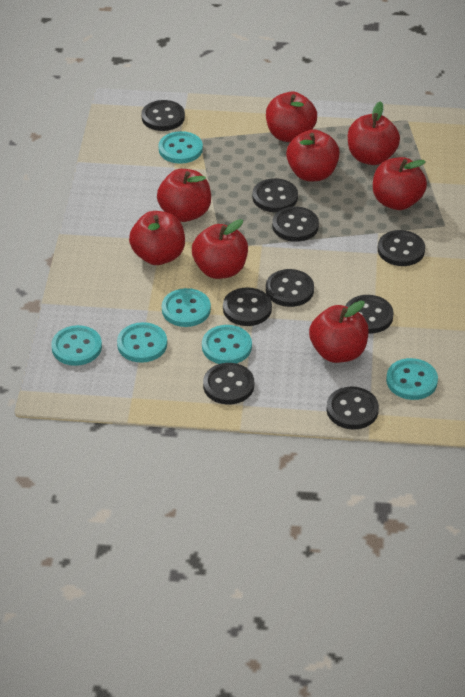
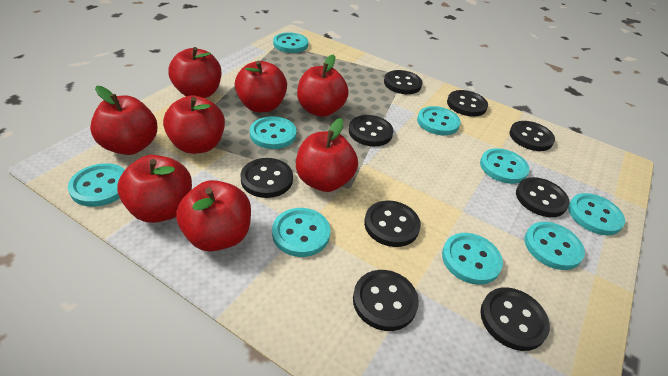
turquoise button: 6 -> 9

